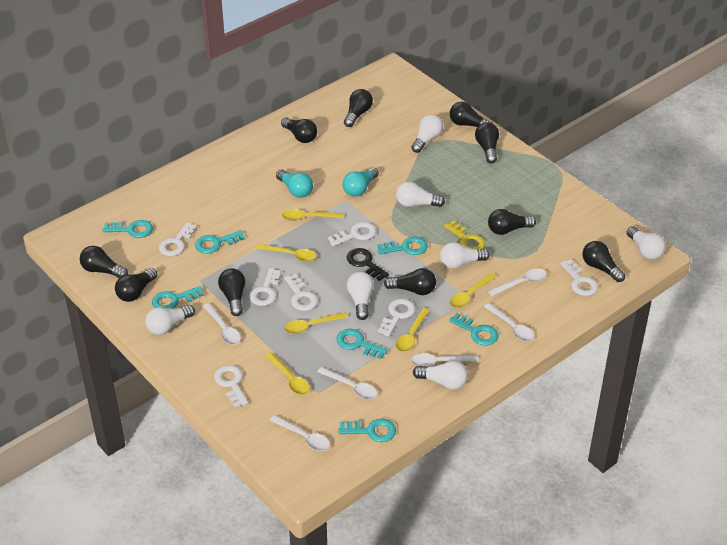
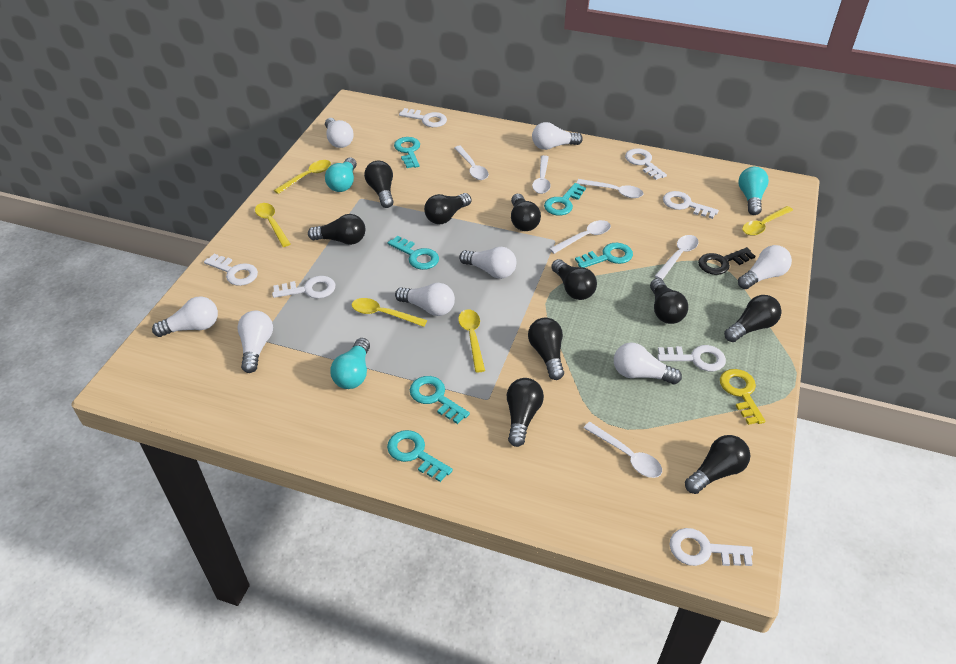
turquoise key: 7 -> 6
turquoise light bulb: 2 -> 3
white light bulb: 7 -> 8
yellow spoon: 6 -> 5

